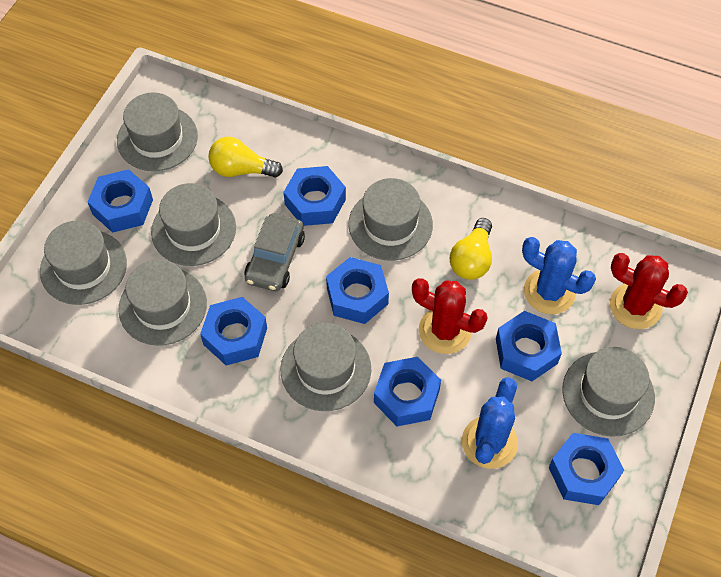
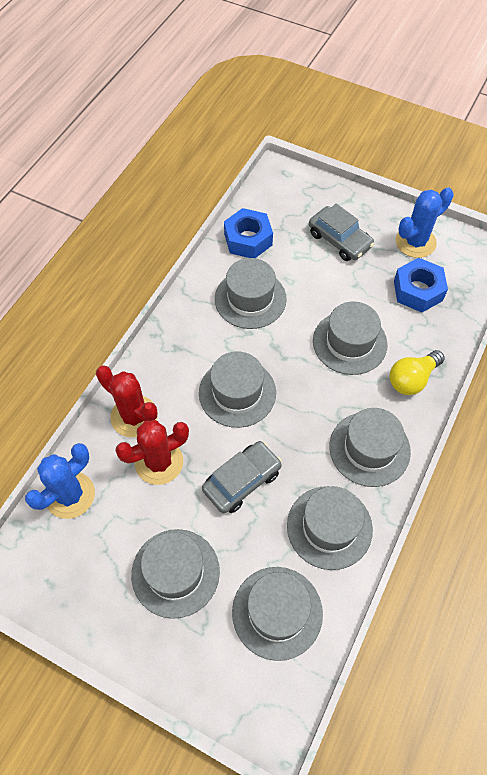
blue nut: 7 -> 2
grey car: 1 -> 2
yellow light bulb: 2 -> 1

